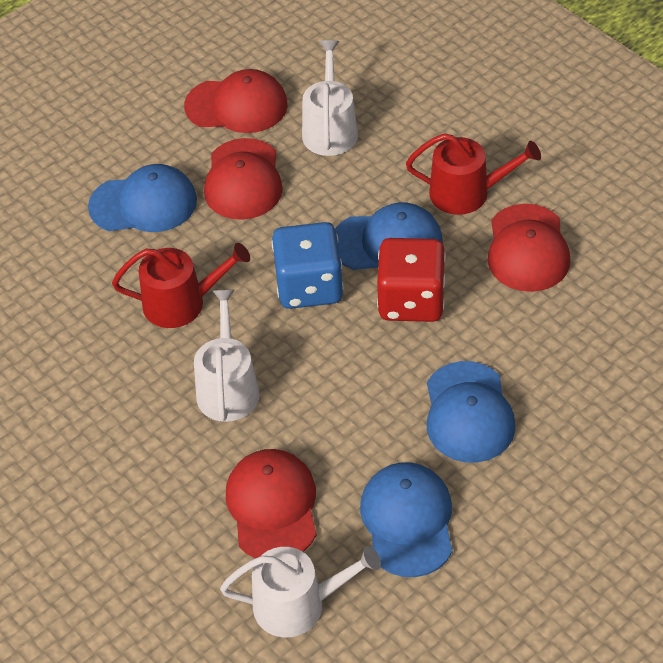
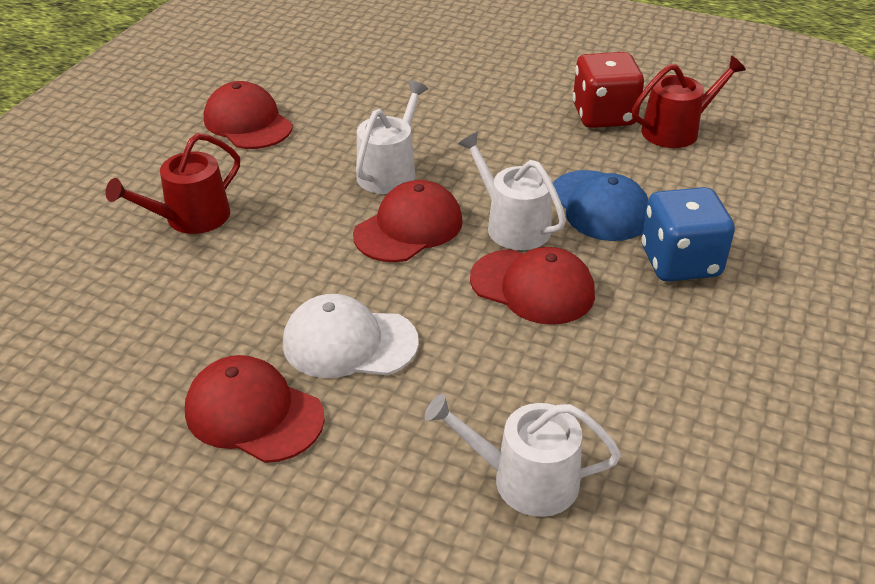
blue cap: 4 -> 1
white cap: 0 -> 1

